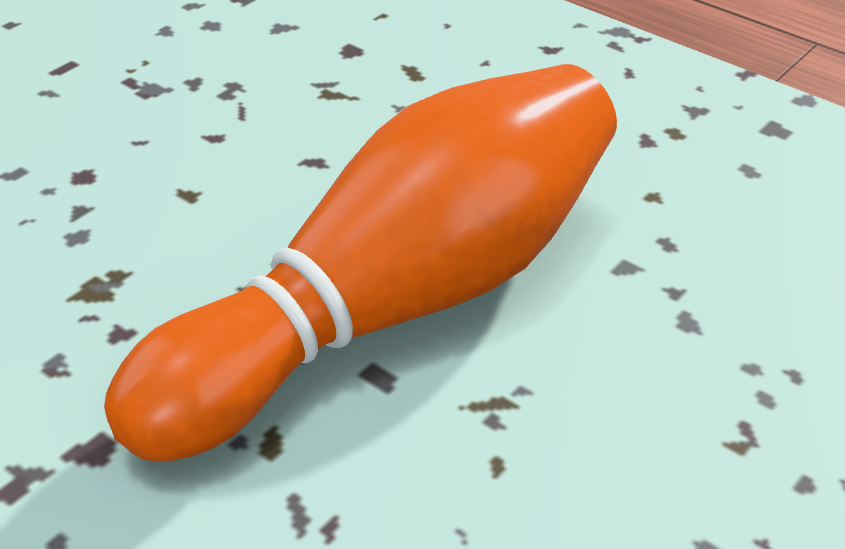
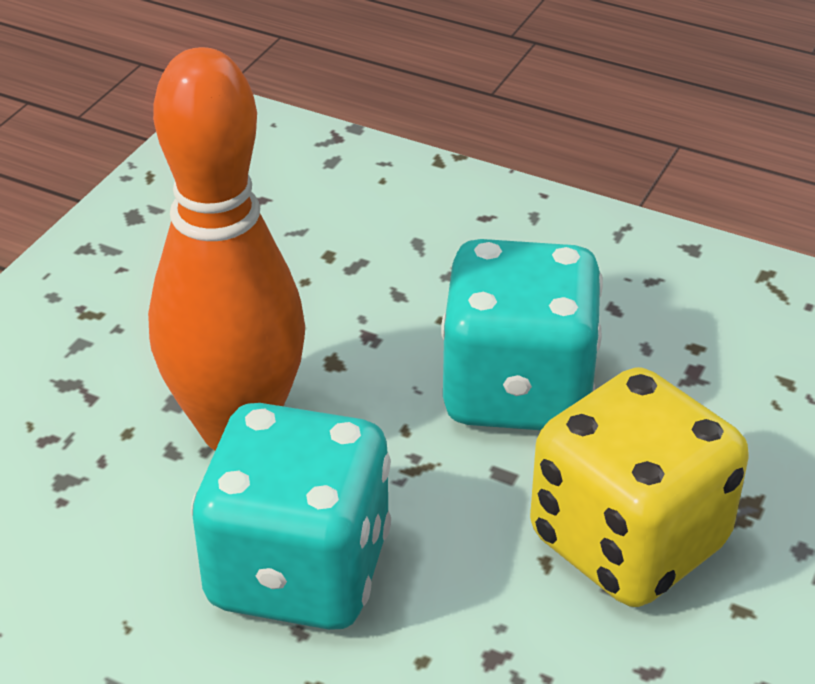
turquoise dice: 0 -> 2
yellow dice: 0 -> 1

